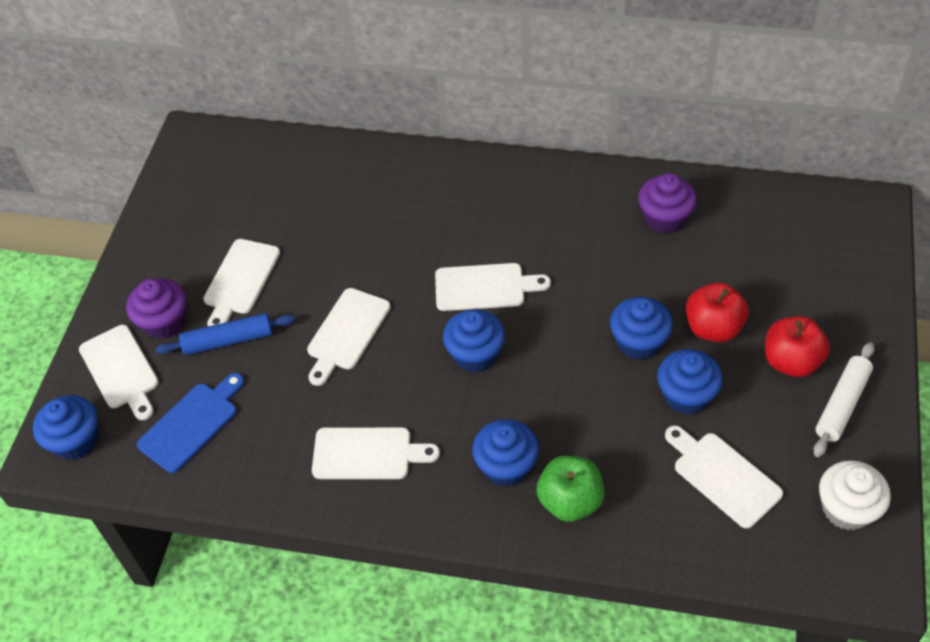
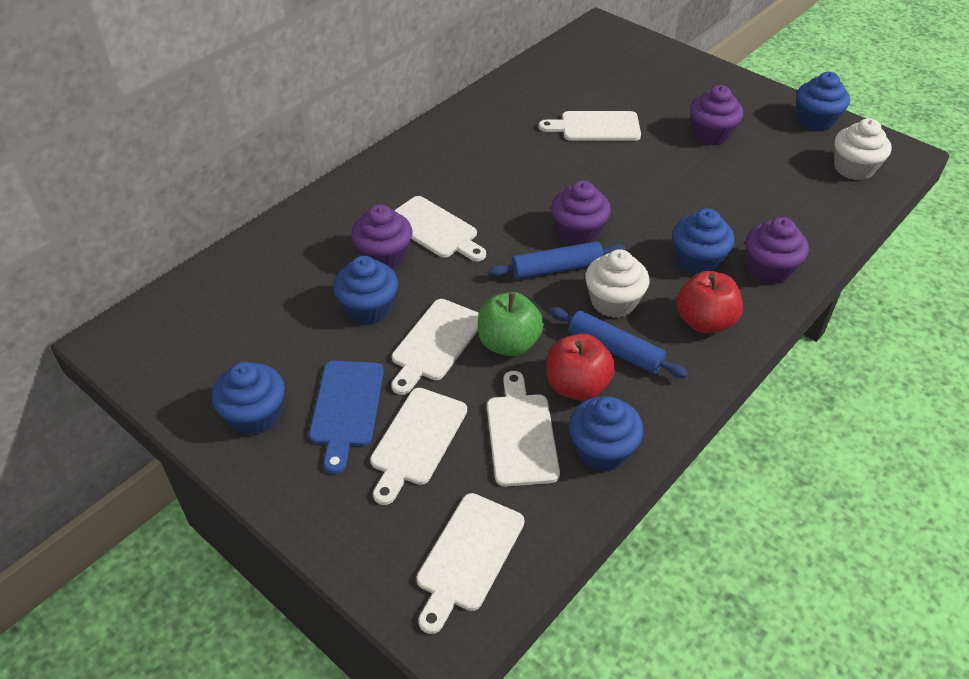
blue rolling pin: 1 -> 2
purple cupcake: 2 -> 4
white cupcake: 1 -> 2
white rolling pin: 1 -> 0

